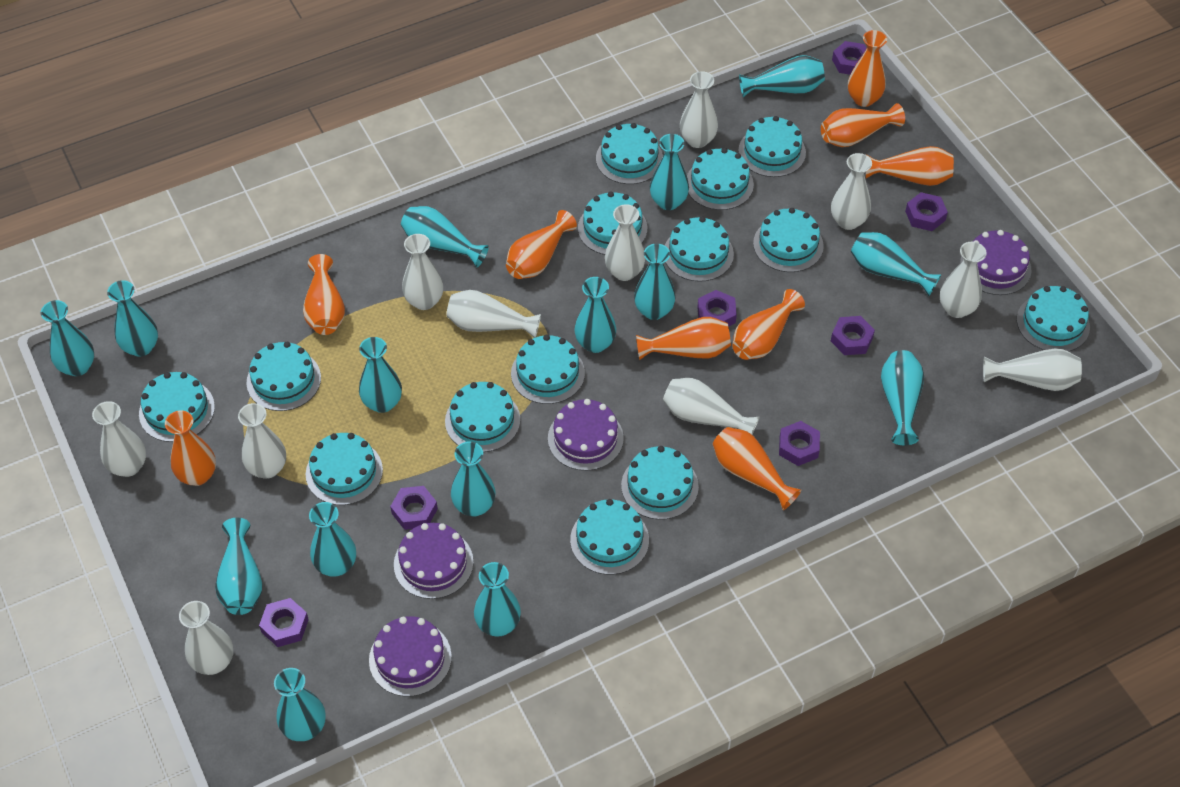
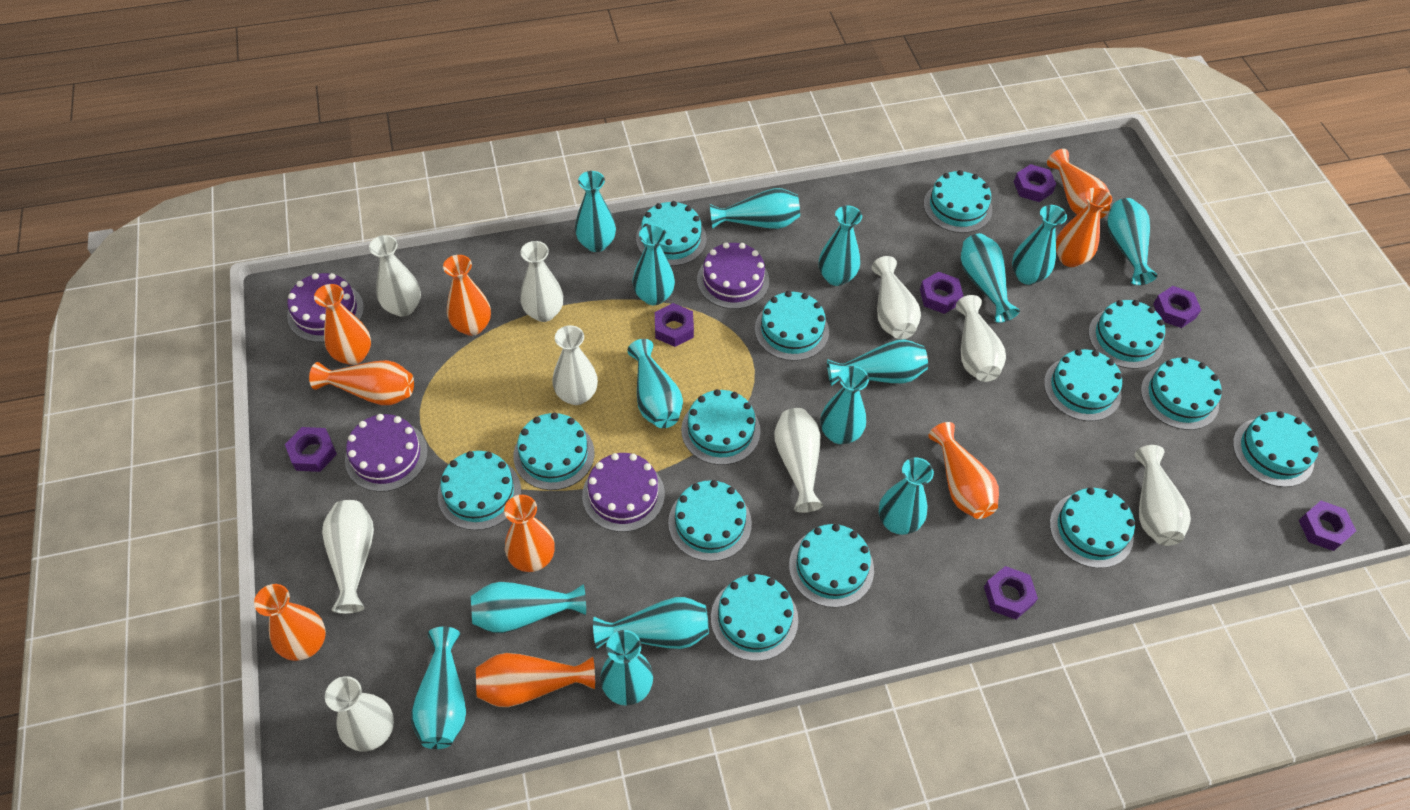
white vase: 11 -> 9

